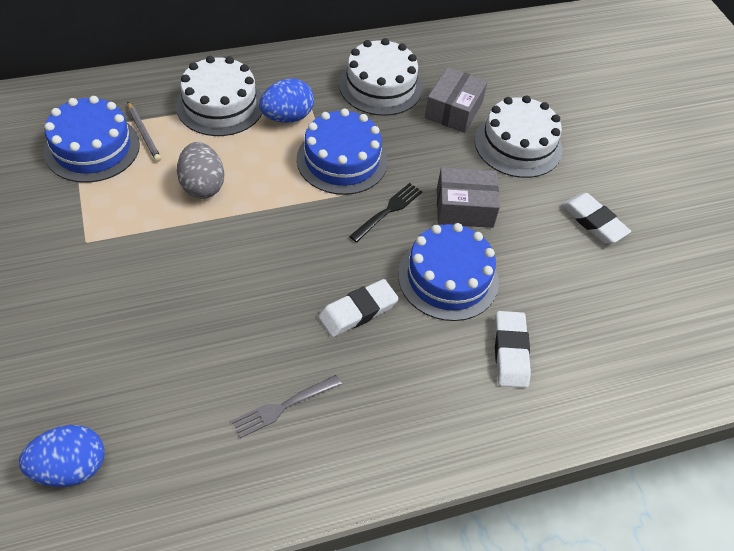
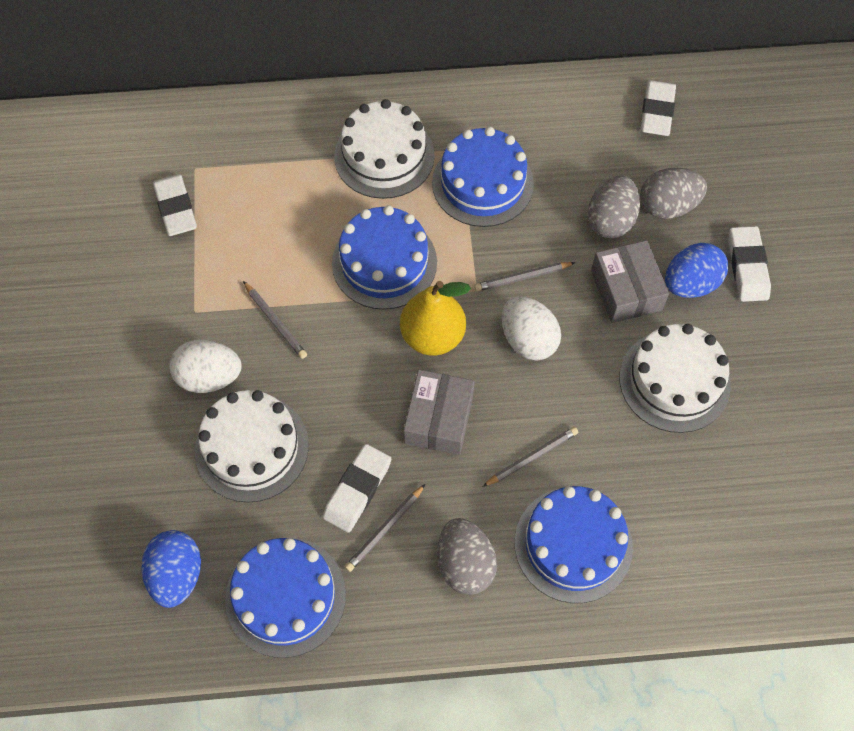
black fork: 1 -> 0
blue cake: 3 -> 4
grey egg: 1 -> 3
grey fork: 1 -> 0
grey pencil: 1 -> 4
white egg: 0 -> 2
white eraser: 3 -> 4
yellow pear: 0 -> 1

